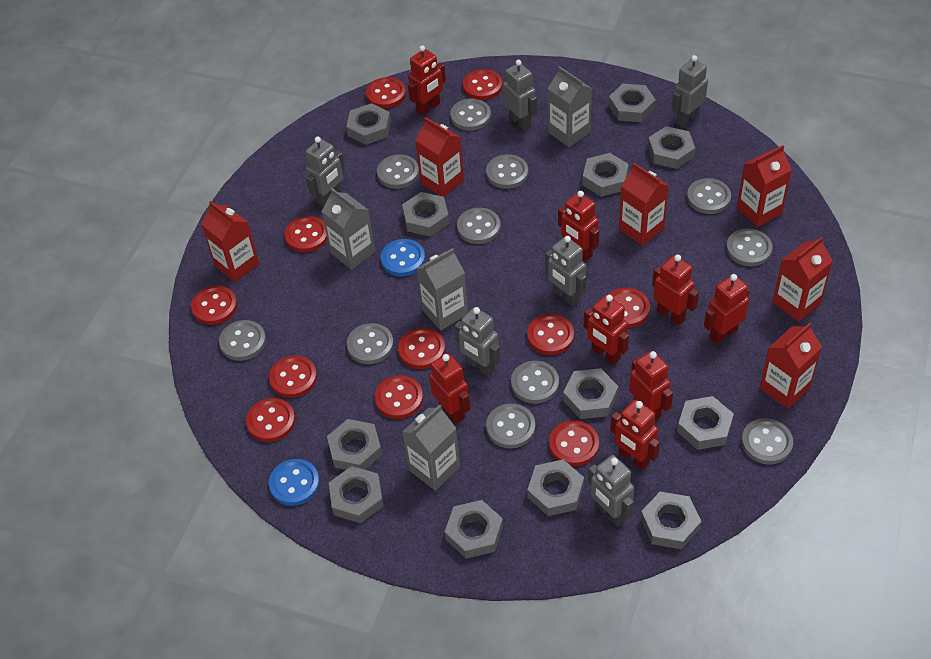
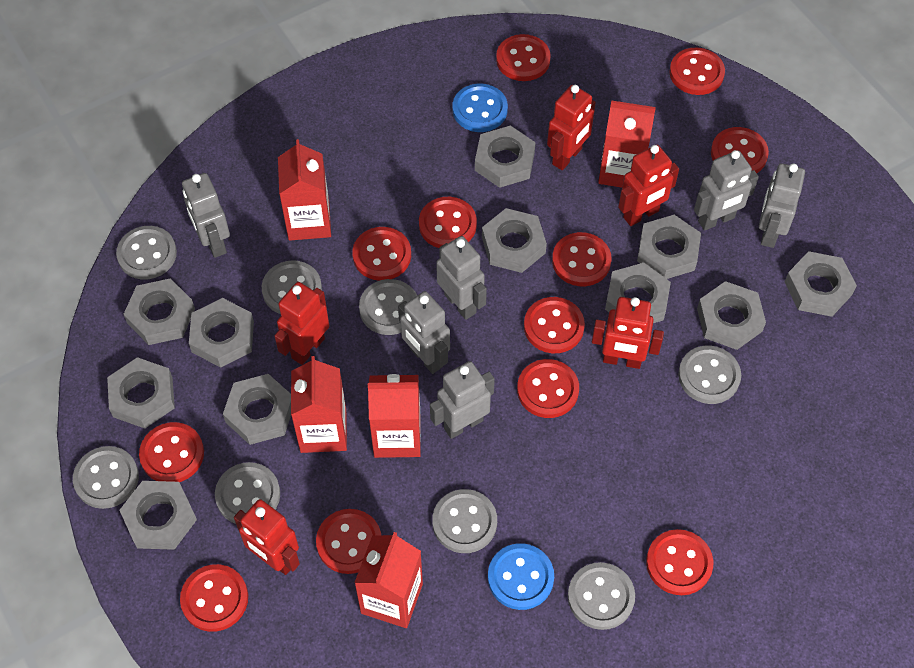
grey button: 11 -> 8
grey carton: 4 -> 0
grey nut: 12 -> 11
red button: 11 -> 12
red carton: 6 -> 5
red robot: 8 -> 5

